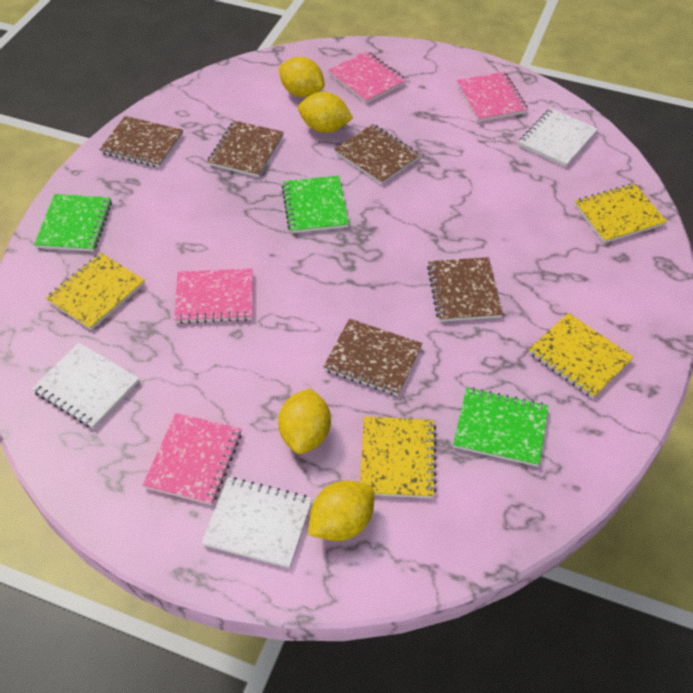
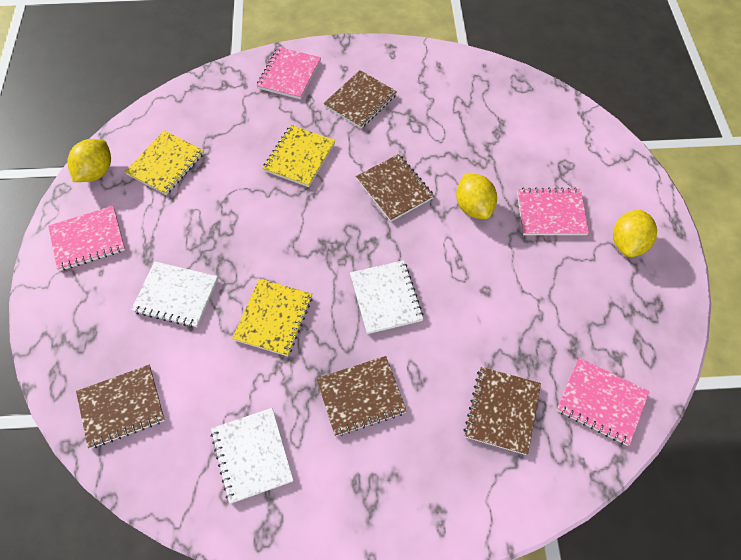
green notebook: 3 -> 0
yellow lemon: 4 -> 3
yellow notebook: 4 -> 3

